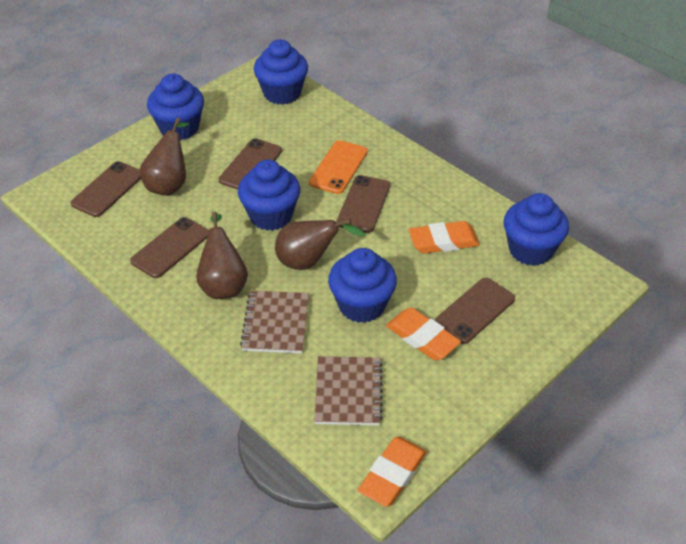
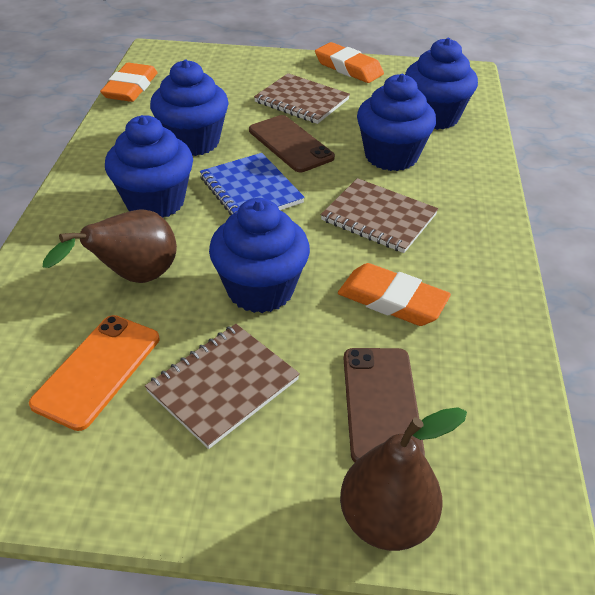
blue notebook: 0 -> 1
brown notebook: 2 -> 3
brown pear: 3 -> 2
brown phone: 5 -> 2

